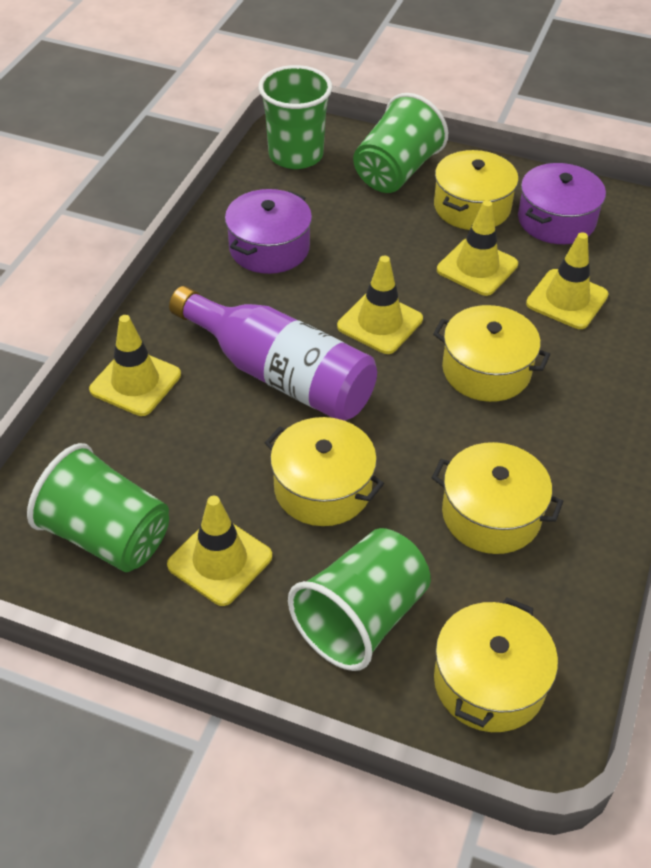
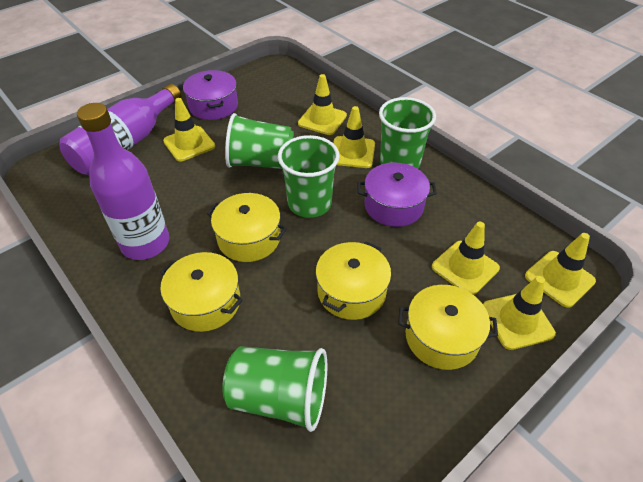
purple bottle: 1 -> 2
yellow pot: 5 -> 4
yellow traffic cone: 5 -> 6

